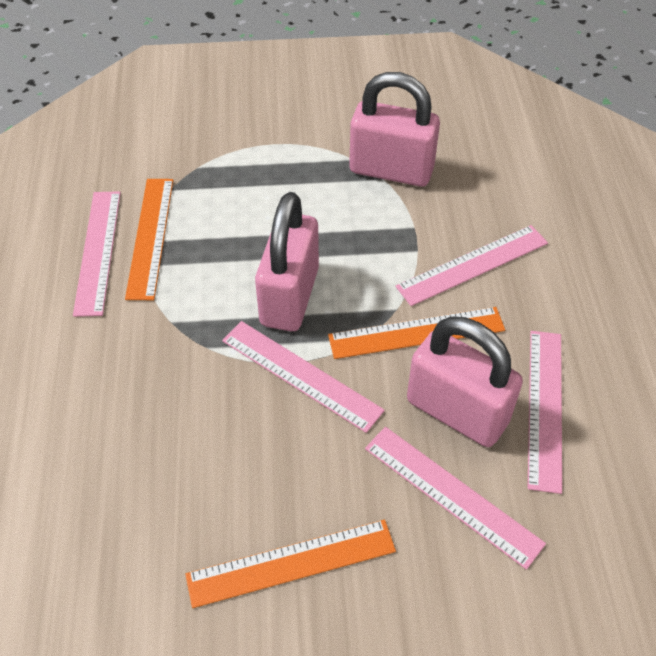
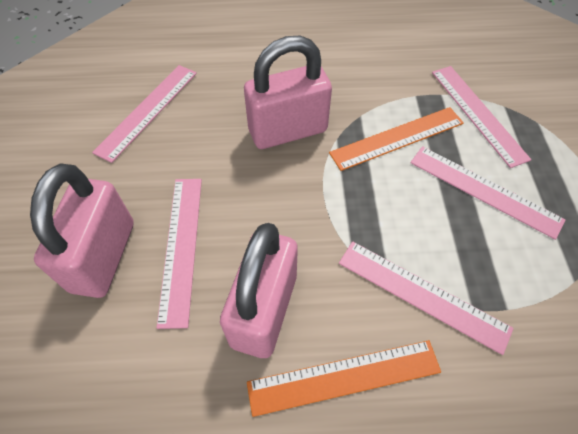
orange ruler: 3 -> 2

